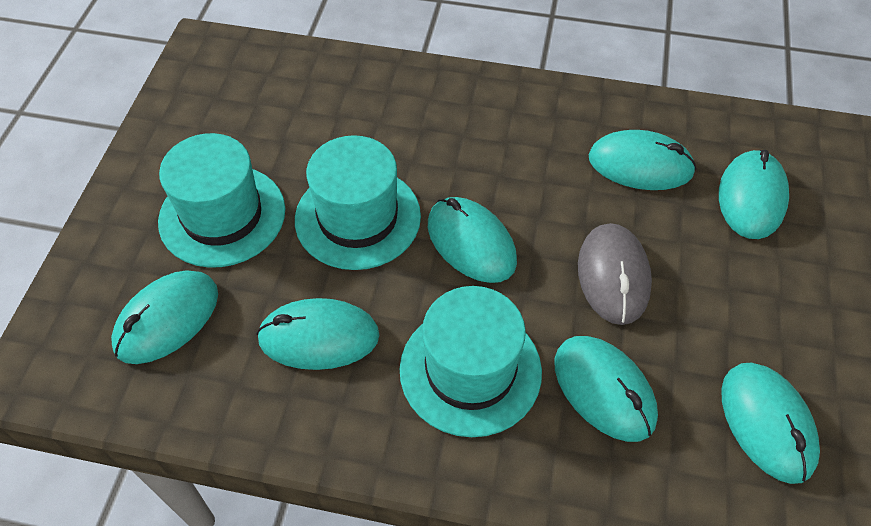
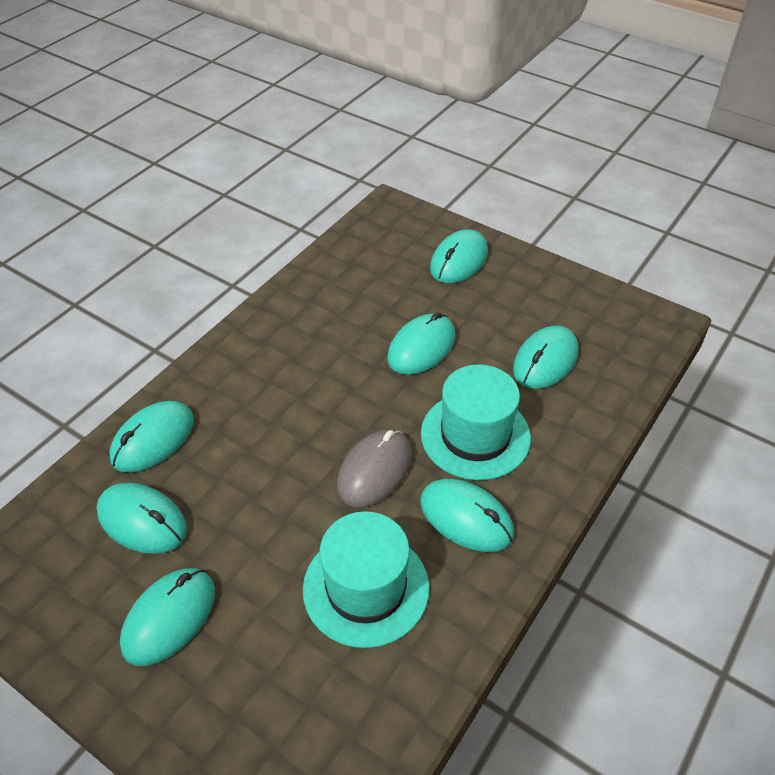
turquoise hat: 3 -> 2

